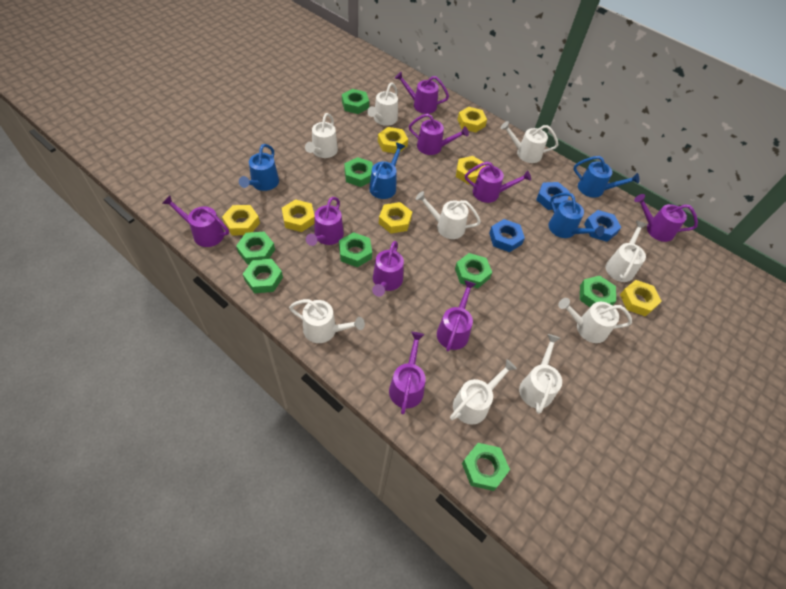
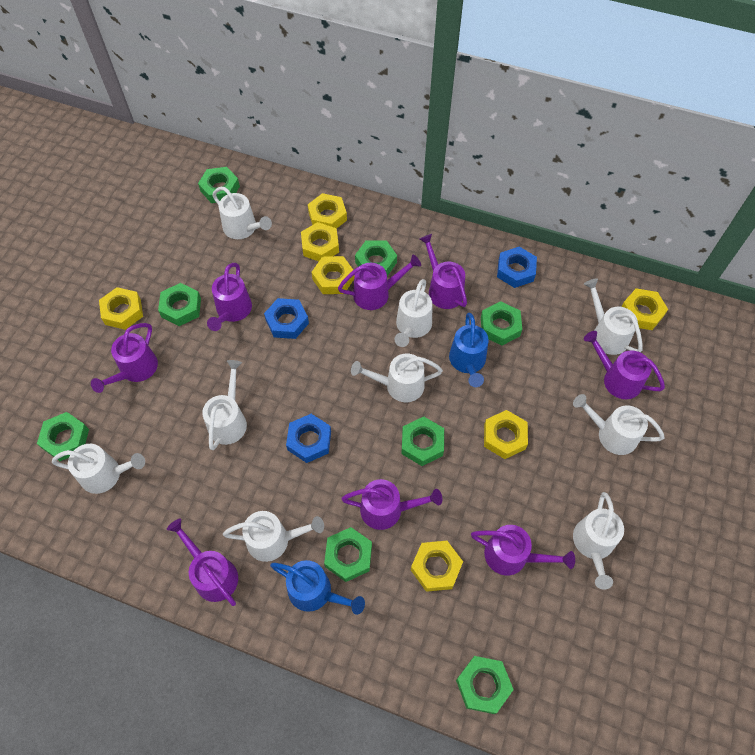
blue watering can: 4 -> 2
purple watering can: 9 -> 8

